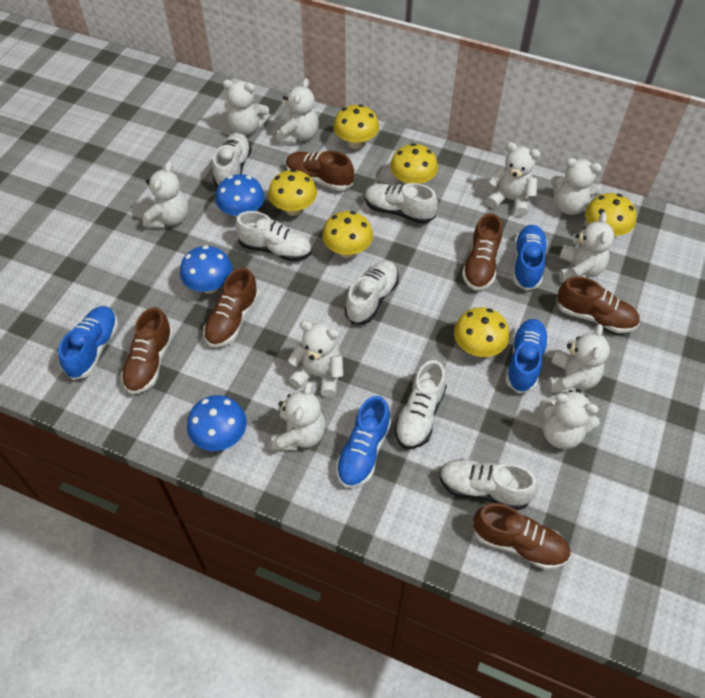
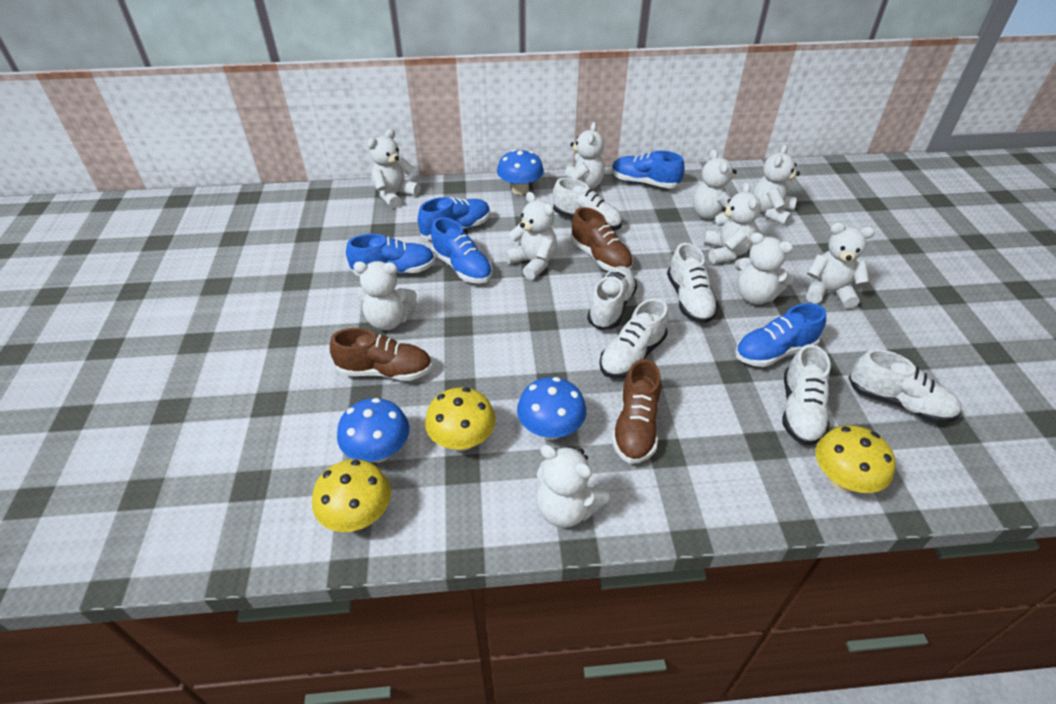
blue shoe: 4 -> 5
brown shoe: 6 -> 3
yellow mushroom: 6 -> 3

